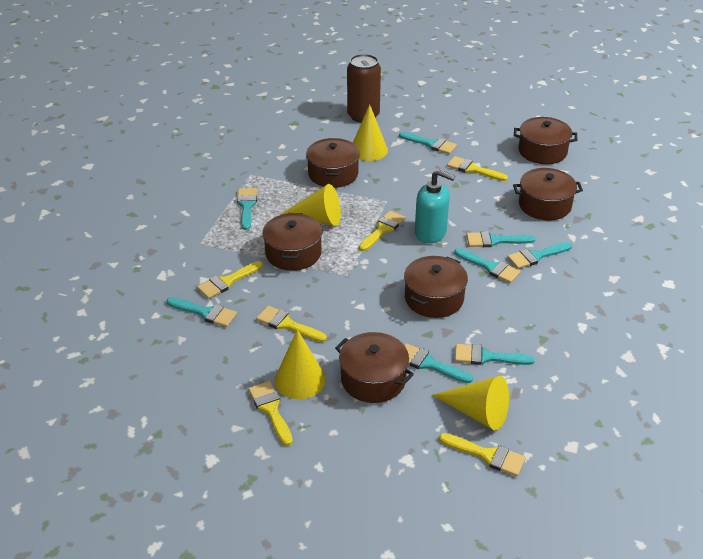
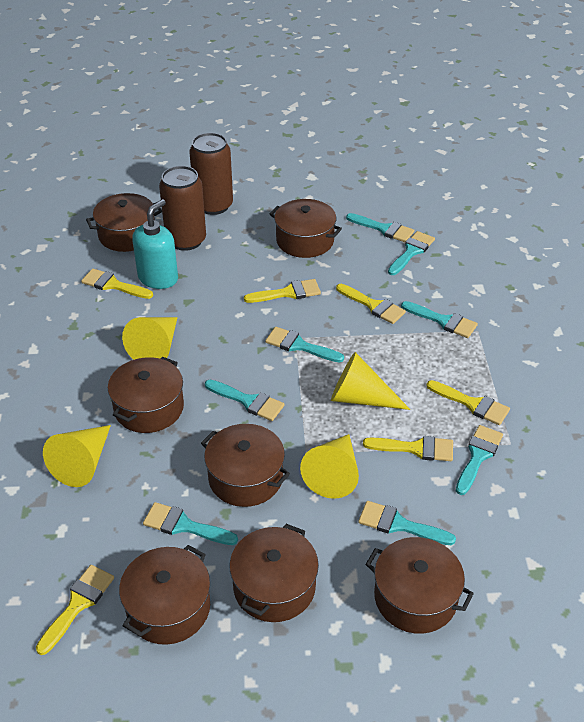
brown can: 1 -> 2
brown pot: 6 -> 7

